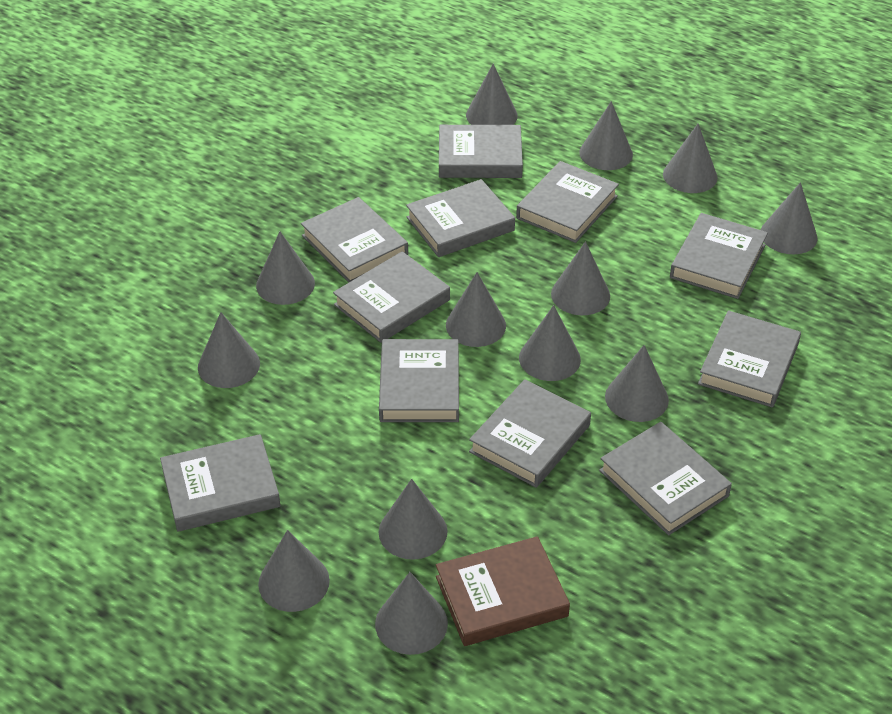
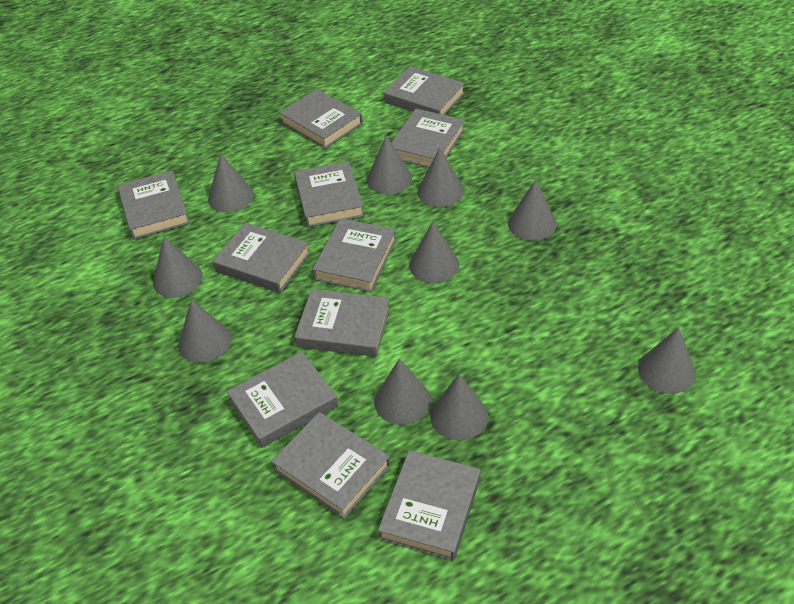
brown book: 1 -> 0
grey cone: 13 -> 10

